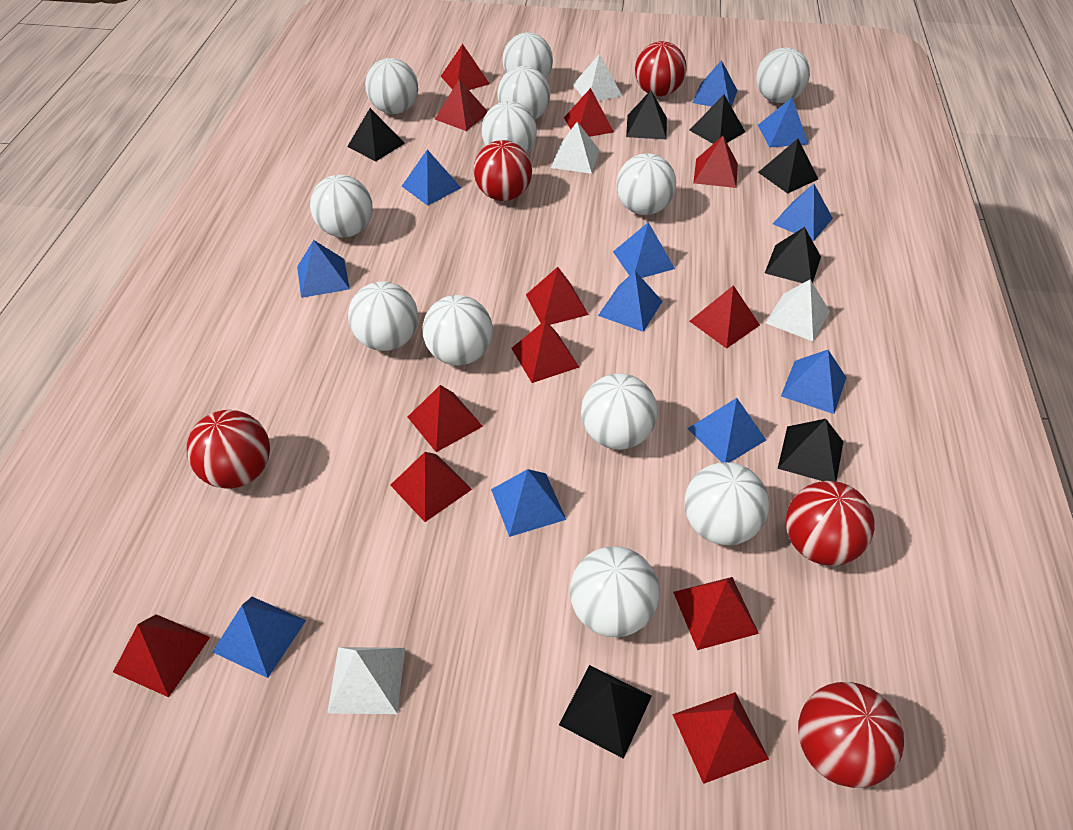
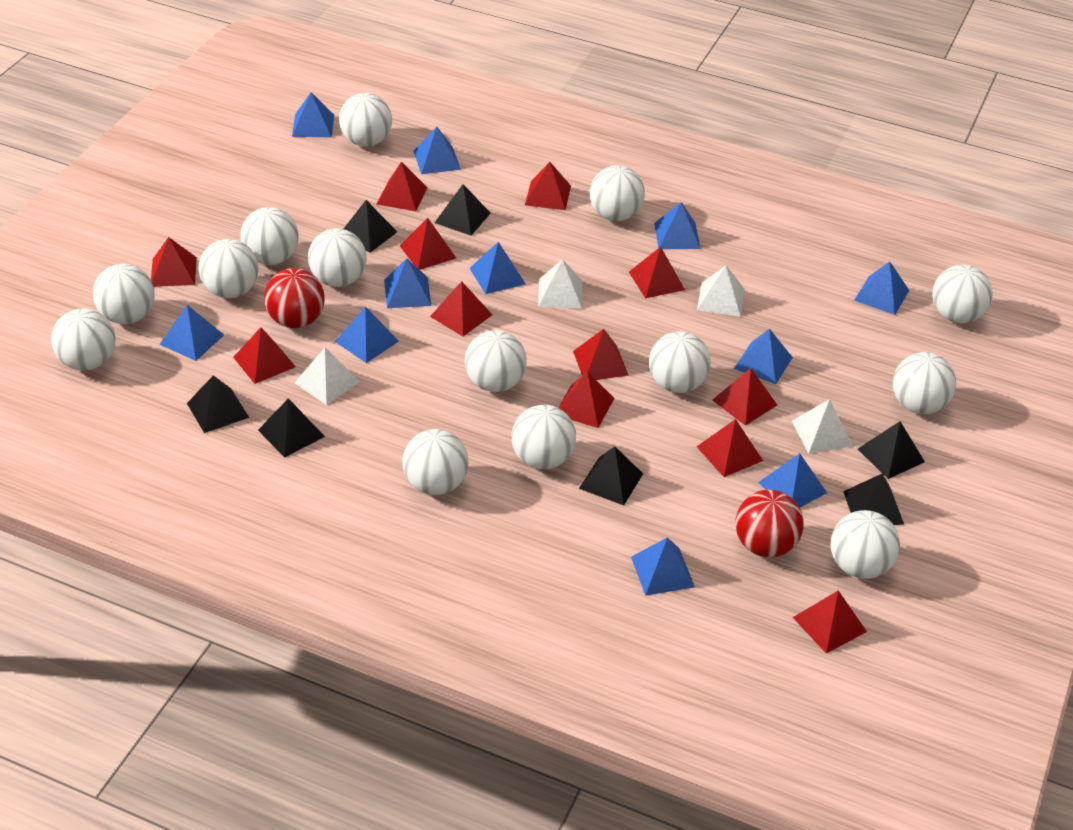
red ball: 5 -> 2
white ball: 12 -> 14

